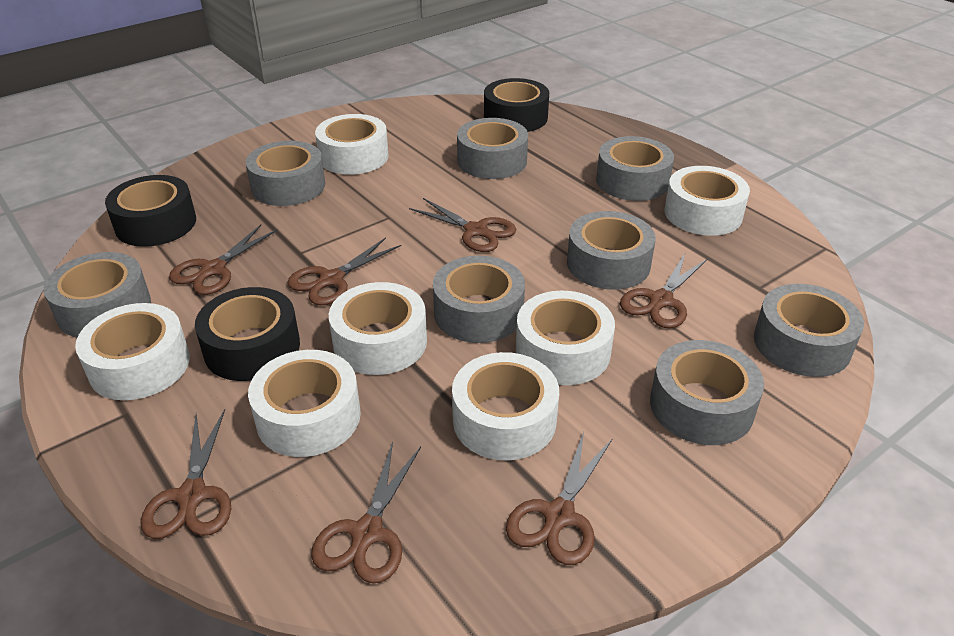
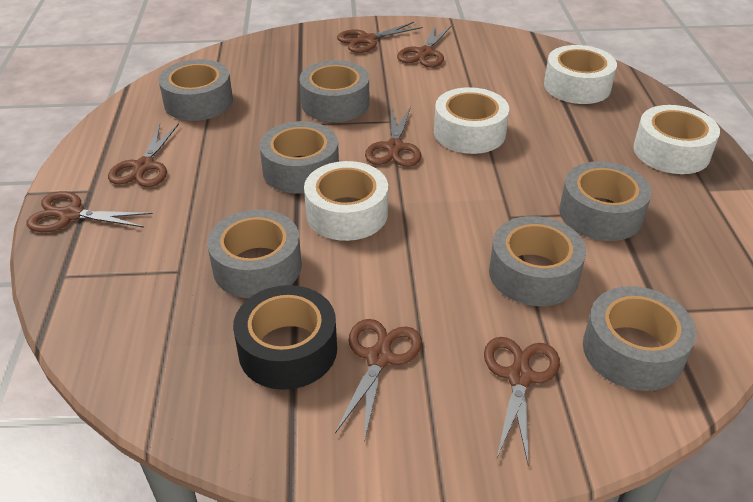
black tape: 3 -> 1
grey tape: 8 -> 7
white tape: 7 -> 4

